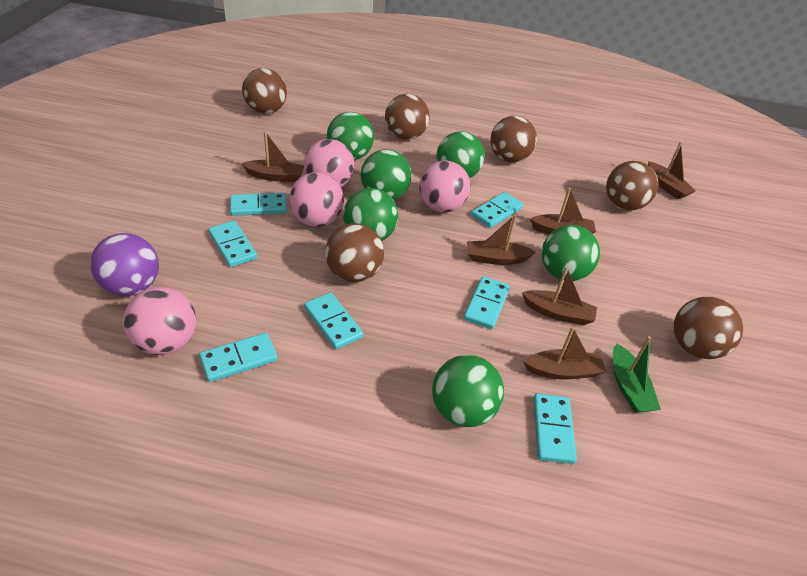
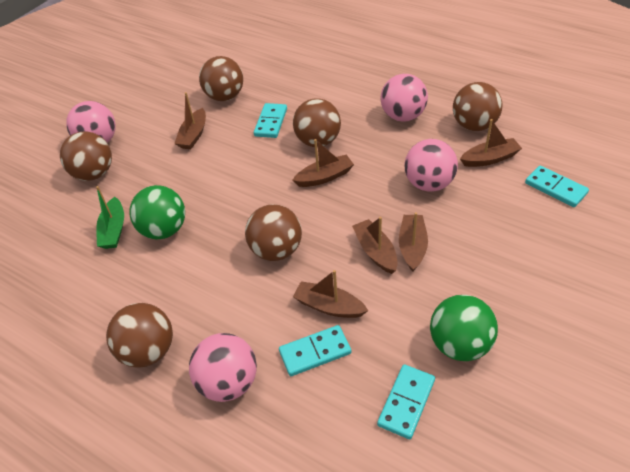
green ball: 6 -> 2
purple ball: 1 -> 0
turquoise domino: 7 -> 4

